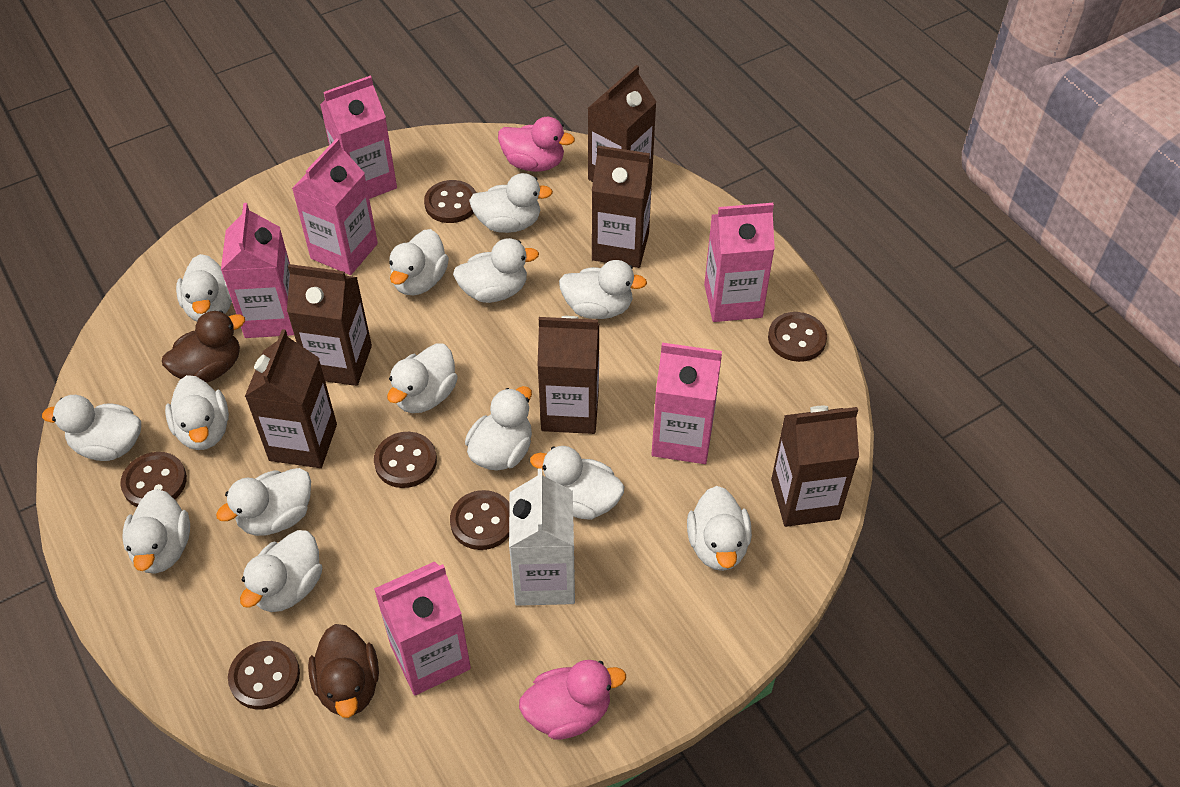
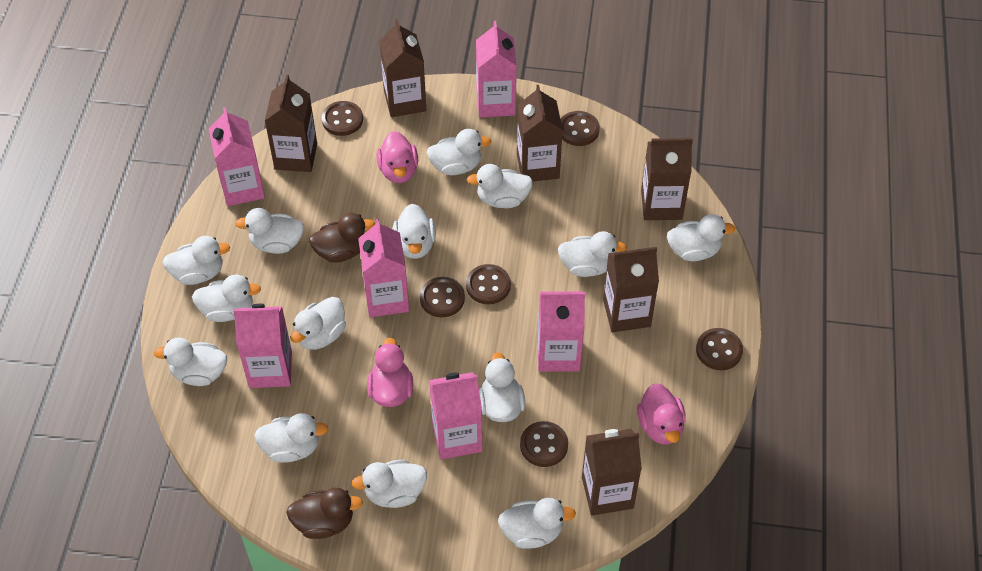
pink duck: 2 -> 3
white carton: 1 -> 0

